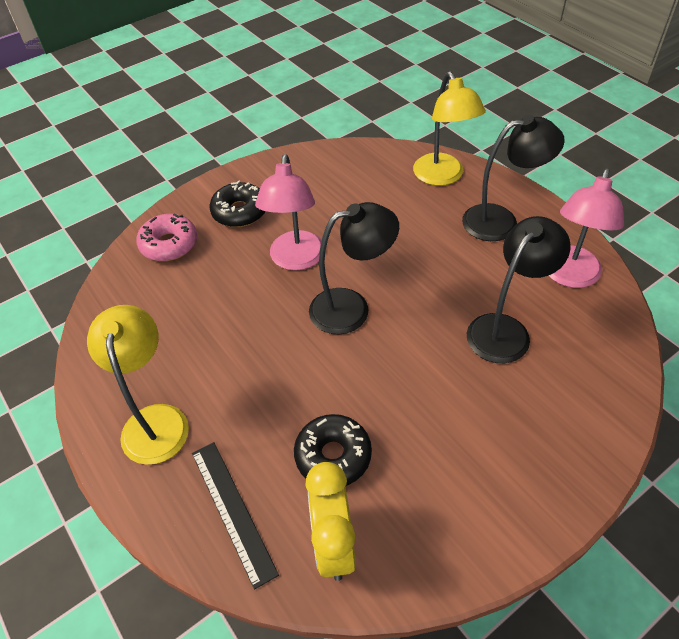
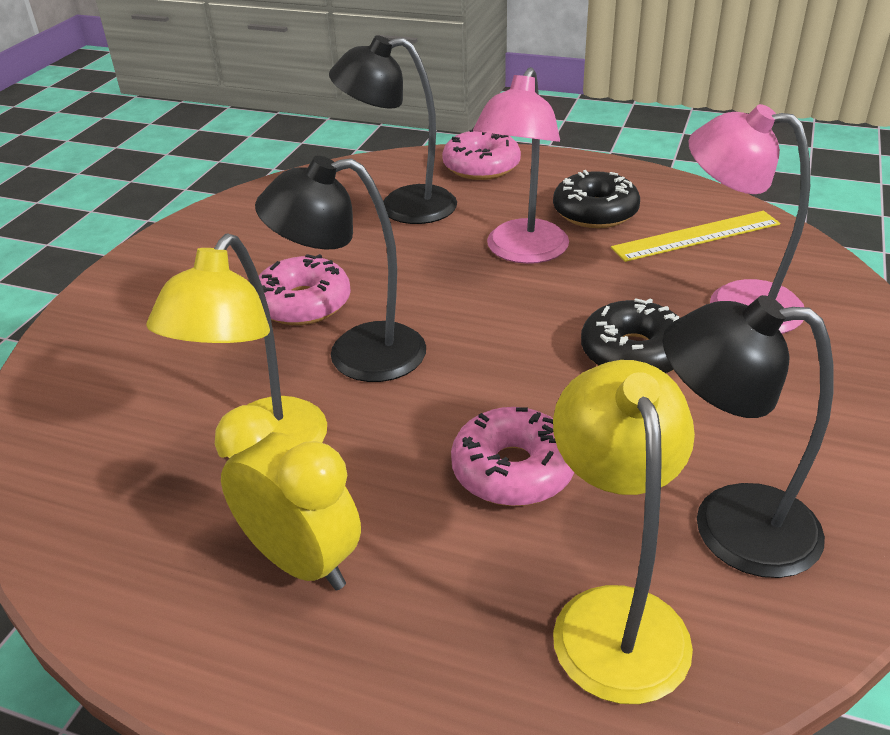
black ruler: 1 -> 0
pink donut: 1 -> 3
yellow ruler: 0 -> 1

